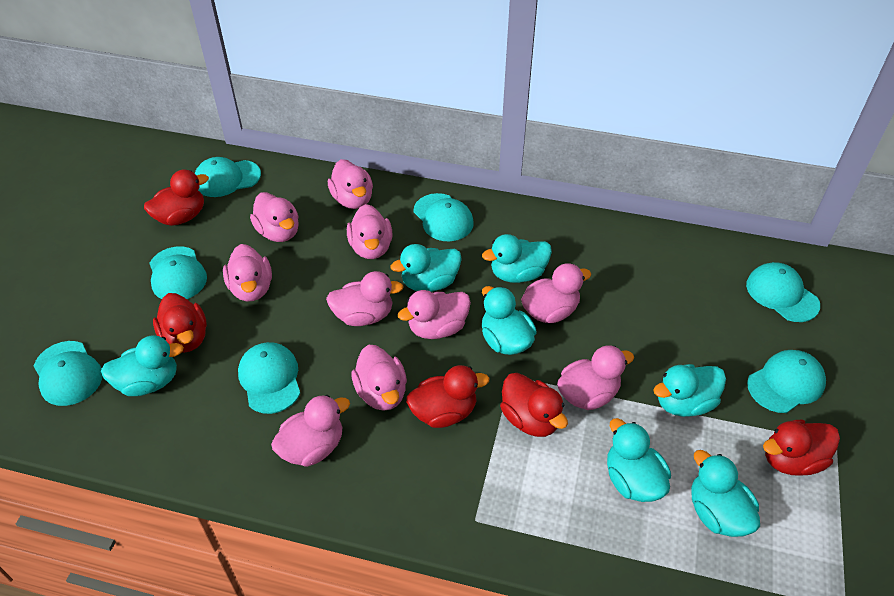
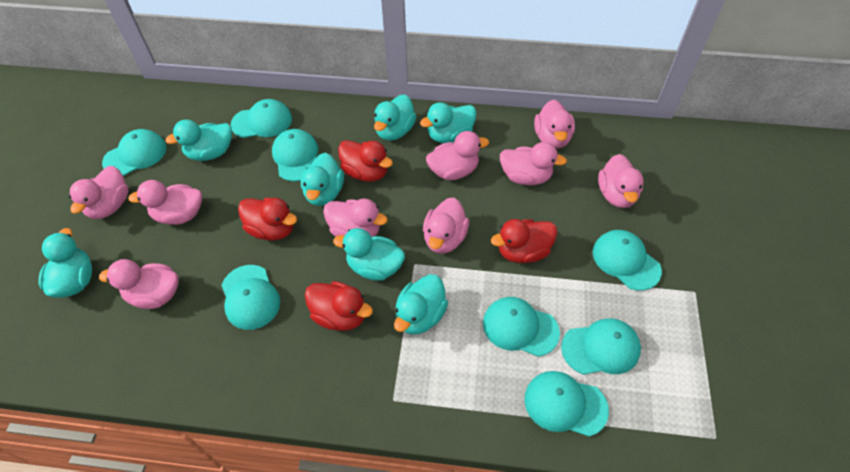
pink duck: 10 -> 9
red duck: 5 -> 4
turquoise cap: 7 -> 8

